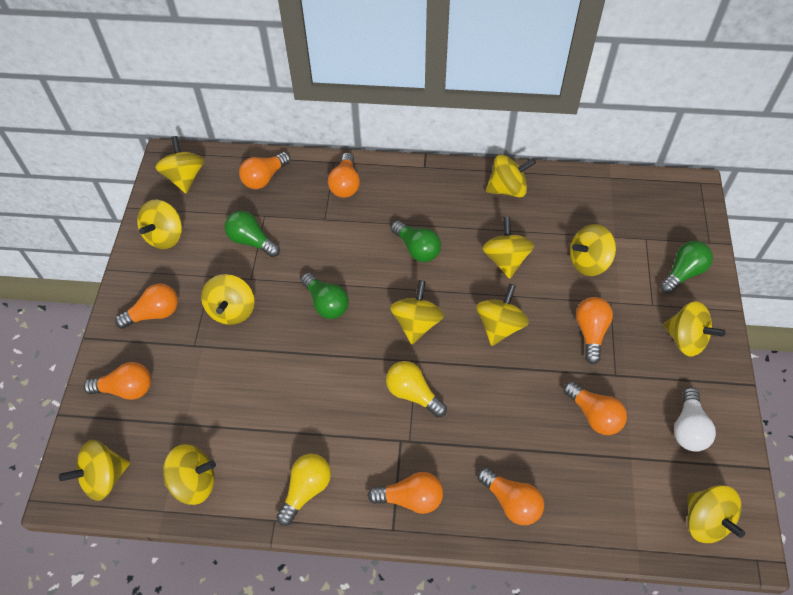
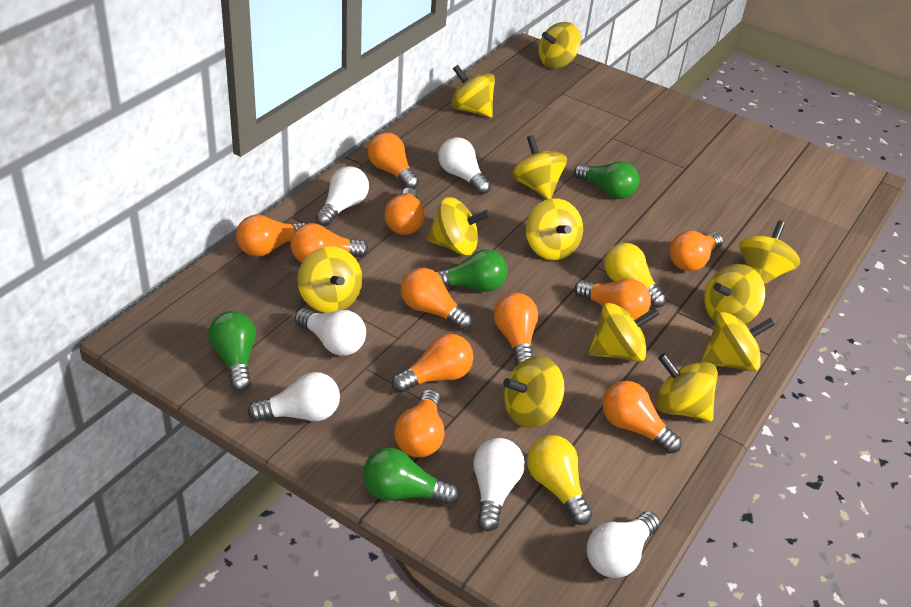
orange light bulb: 8 -> 11
white light bulb: 1 -> 6

